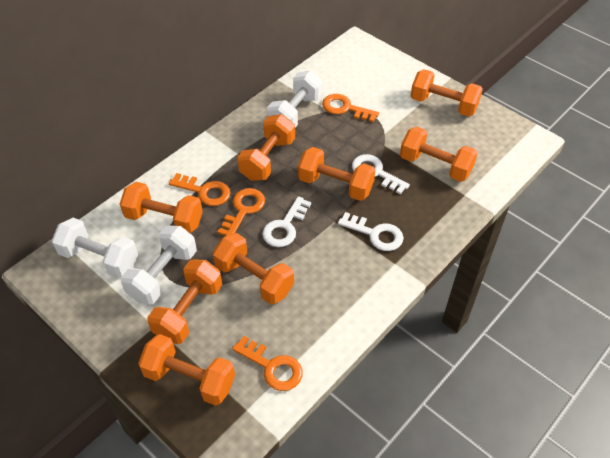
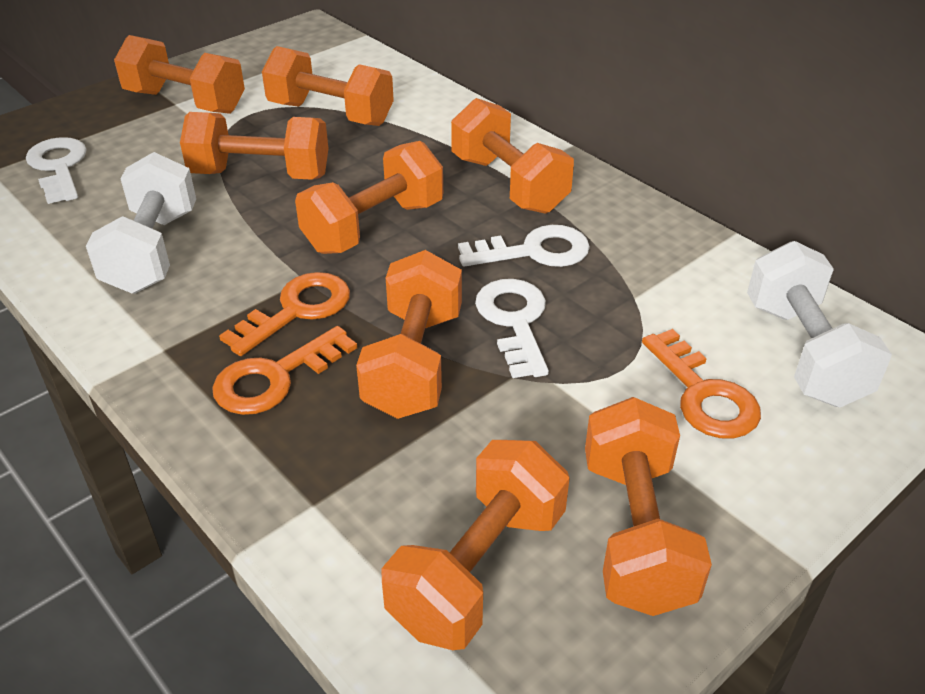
orange key: 4 -> 3
white dumbbell: 3 -> 2

